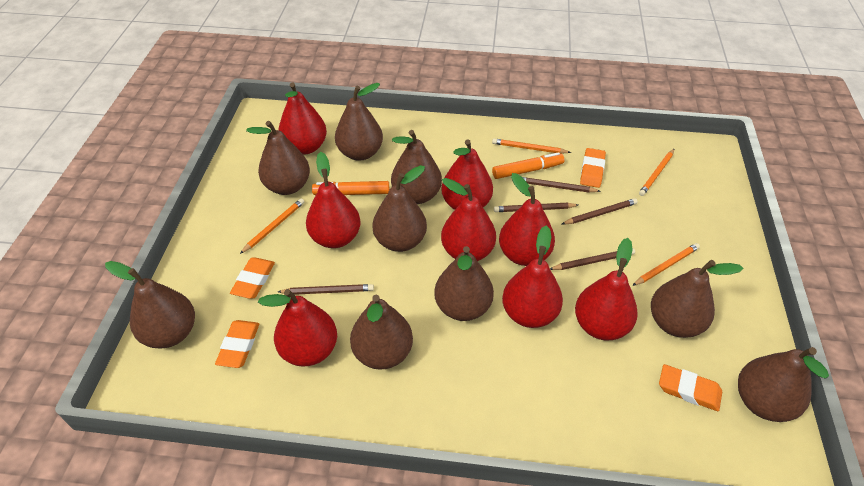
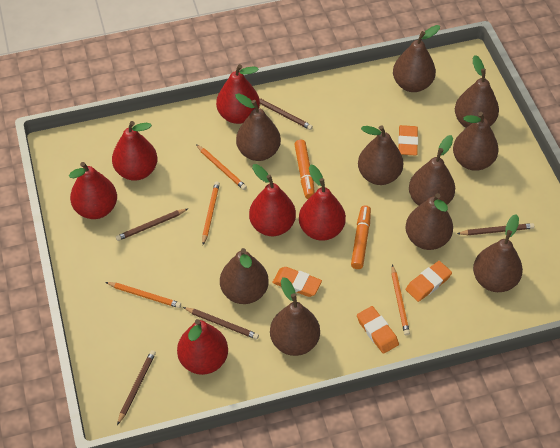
brown pear: 9 -> 10
red pear: 8 -> 6

